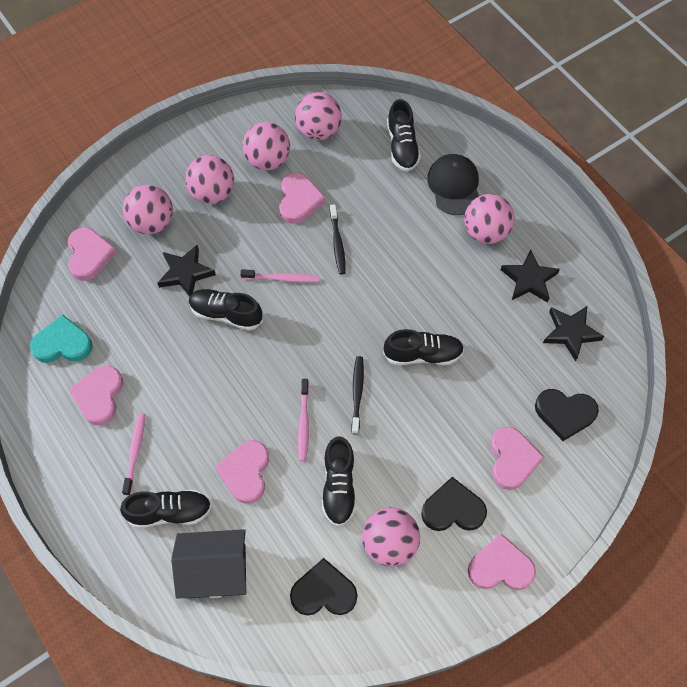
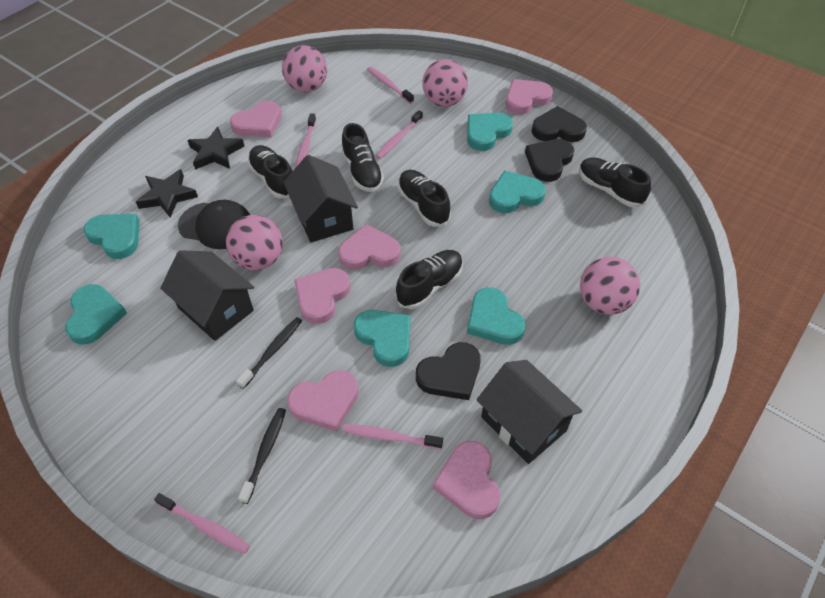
black house: 1 -> 3
black star: 3 -> 2
pink ball: 6 -> 4
pink toothbrush: 3 -> 5
turquoise heart: 1 -> 6

